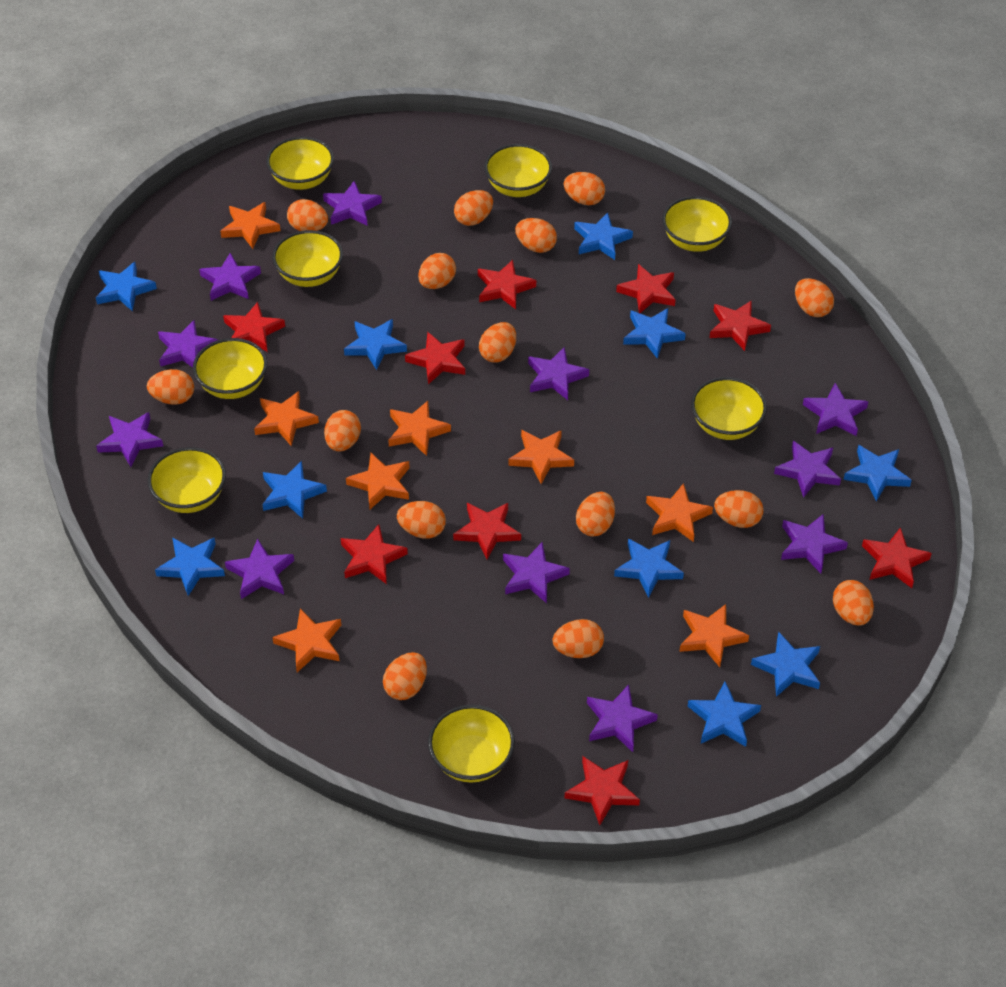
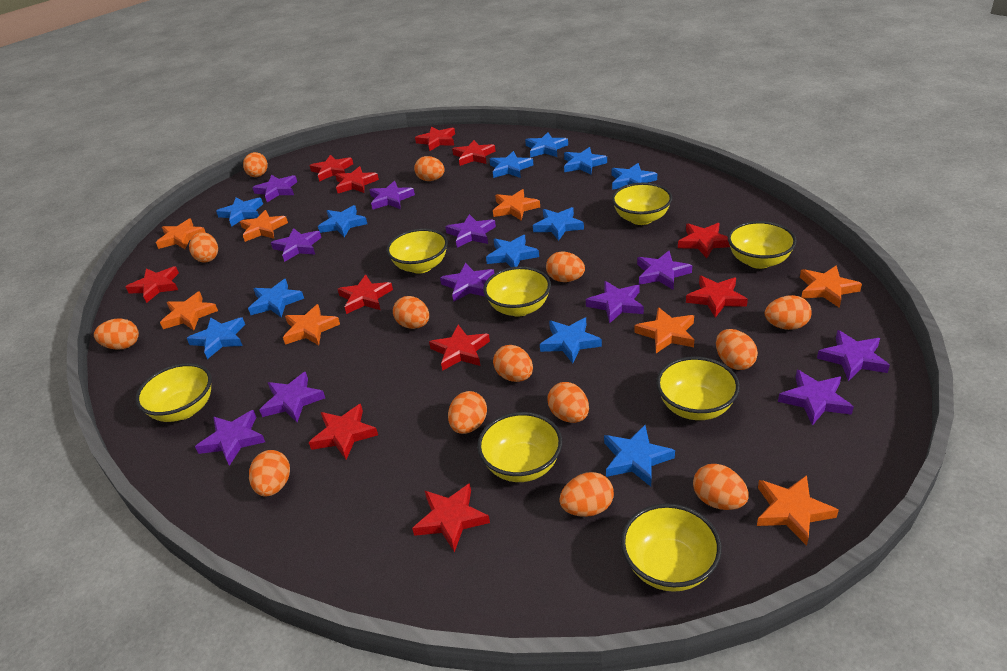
blue star: 10 -> 12
orange egg: 15 -> 14
red star: 9 -> 11

